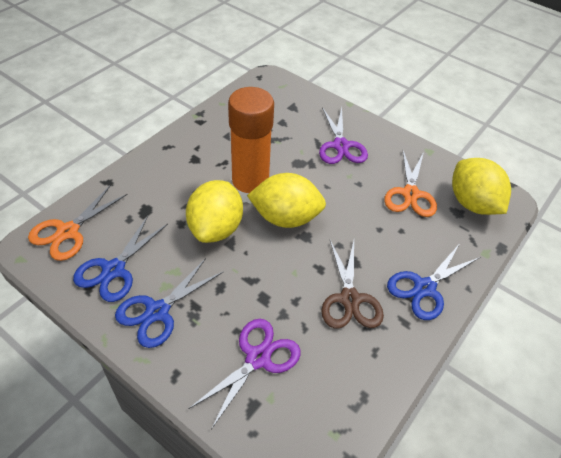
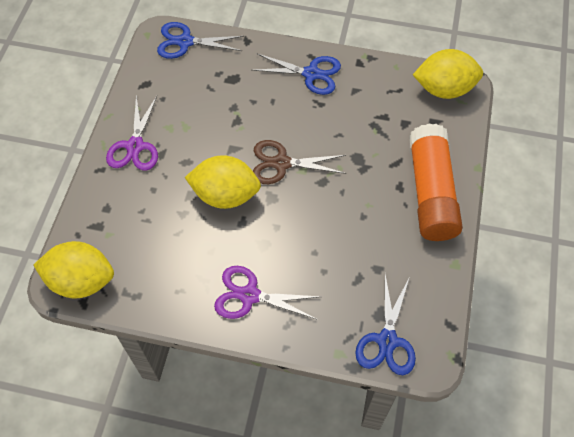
orange scissors: 2 -> 0

